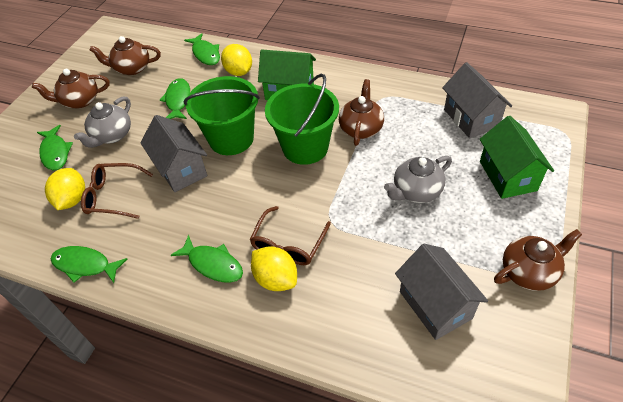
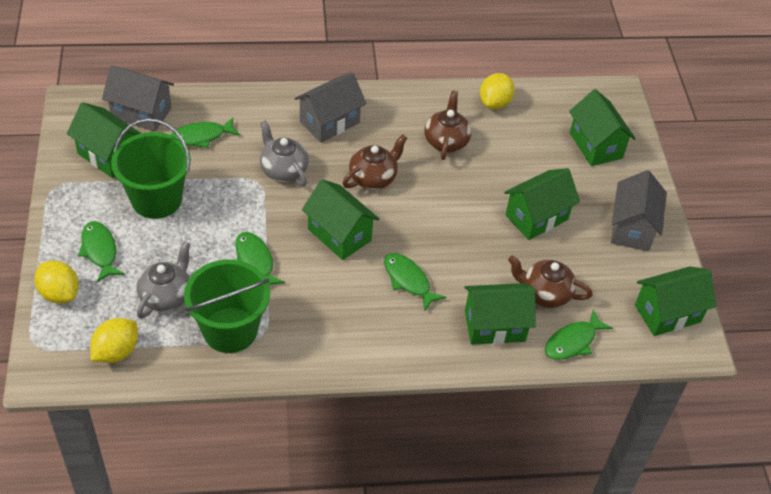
brown glasses: 2 -> 0
brown teapot: 4 -> 3
green house: 2 -> 6

